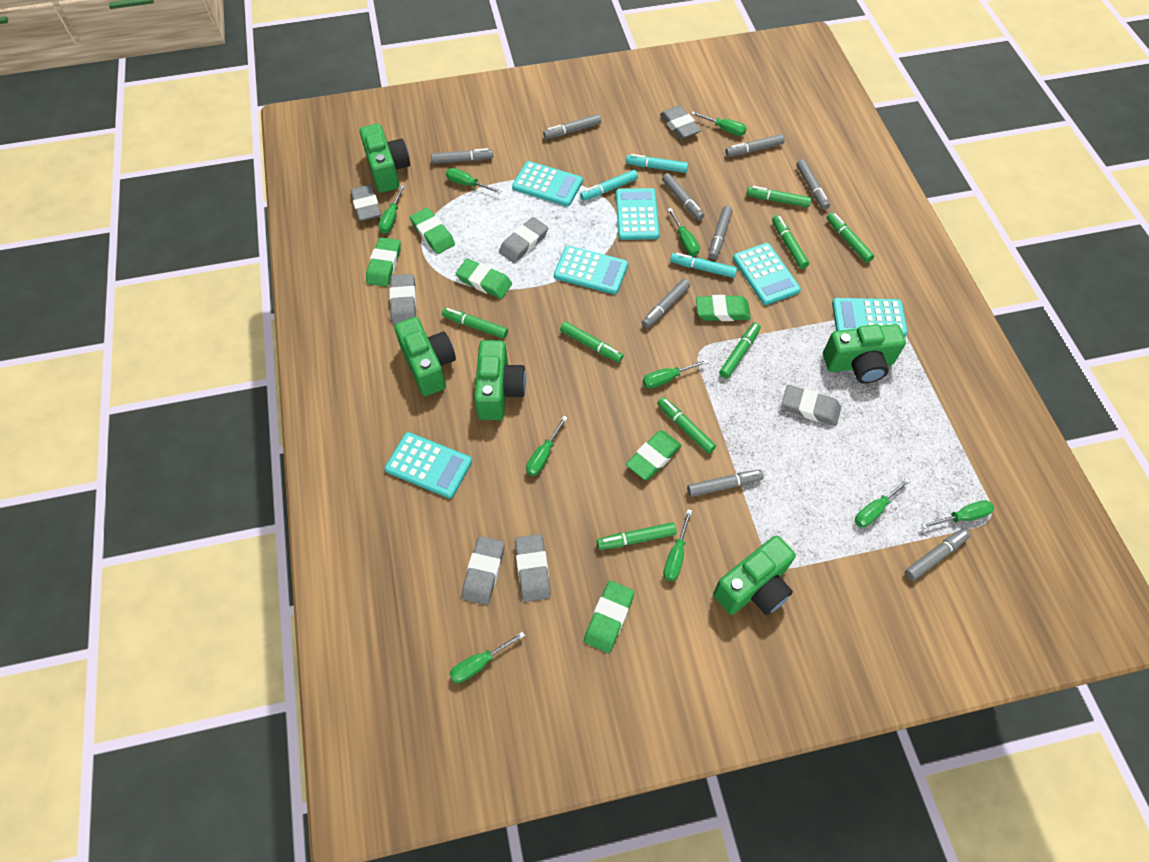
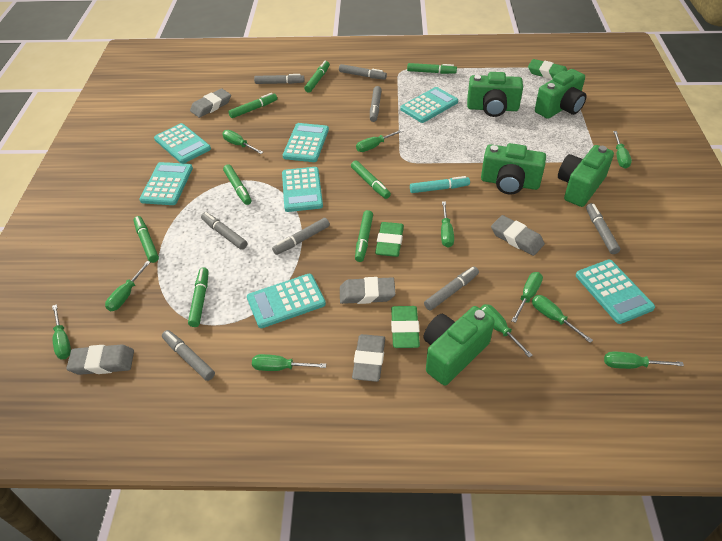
green eraser: 6 -> 3
green screwdriver: 10 -> 11
grey eraser: 7 -> 5
grey marker: 9 -> 8
turquoise calculator: 6 -> 7
turquoise marker: 3 -> 1

